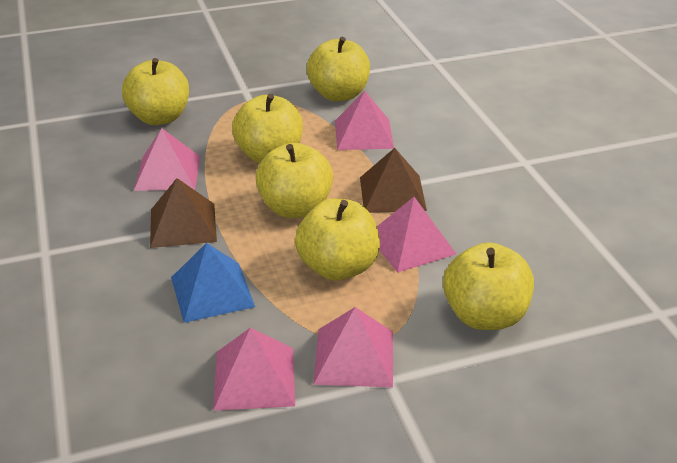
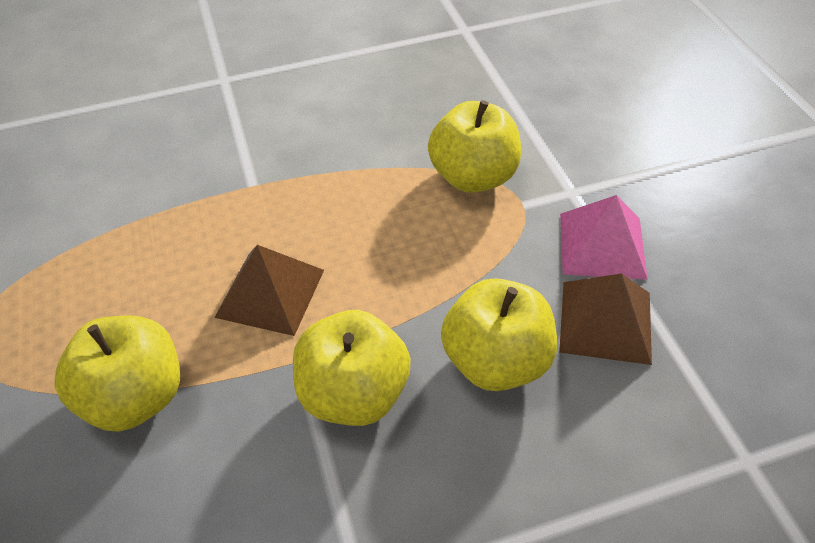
blue pyramid: 1 -> 0
pink pyramid: 5 -> 1
yellow apple: 6 -> 4

